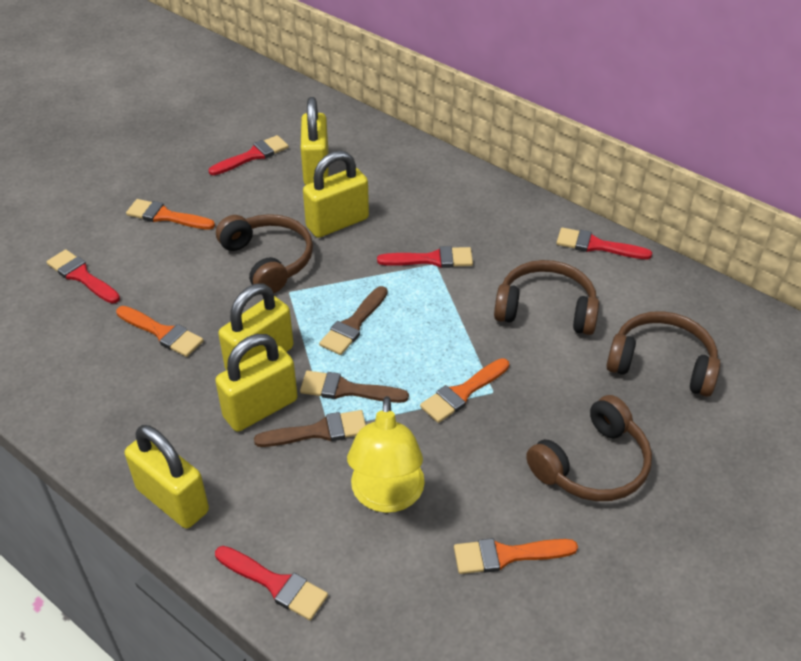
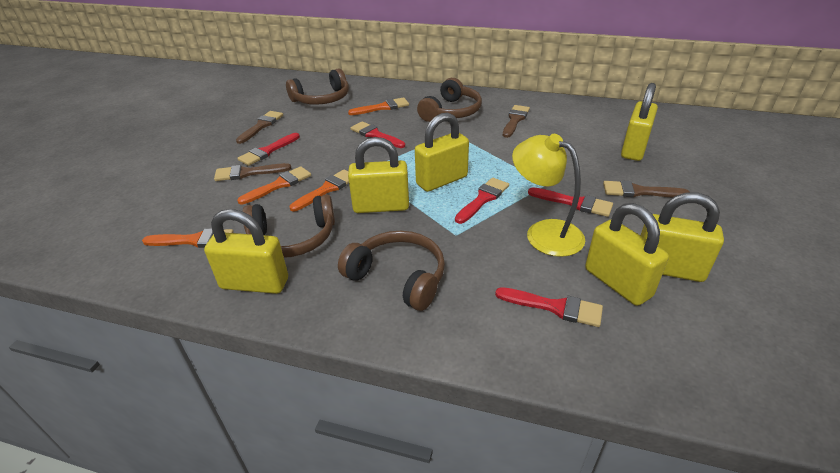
brown brush: 3 -> 4
yellow padlock: 5 -> 6

